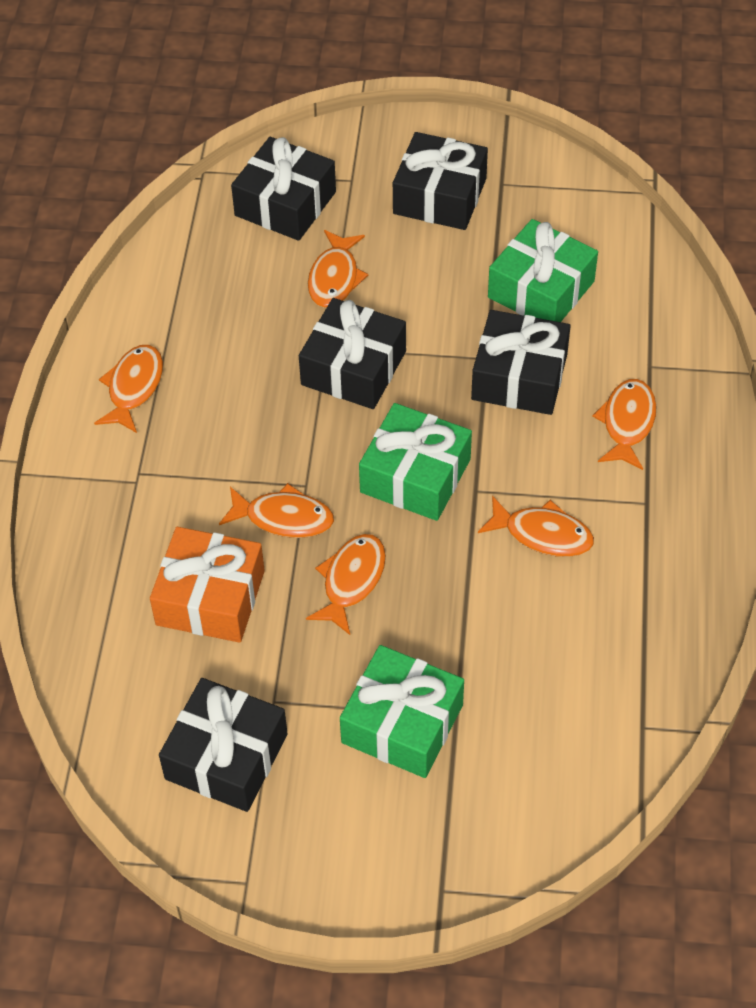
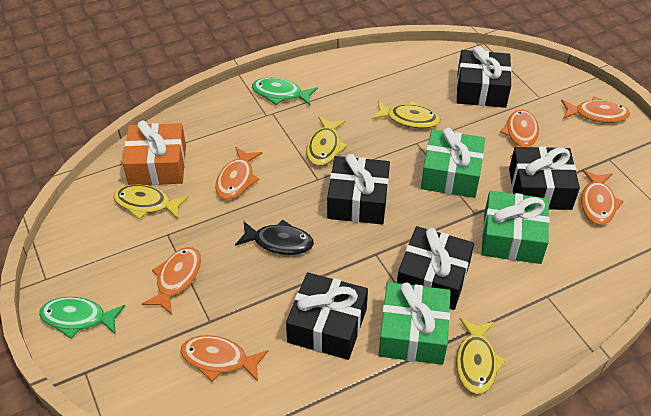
black fish: 0 -> 1
green fish: 0 -> 2
yellow fish: 0 -> 4

